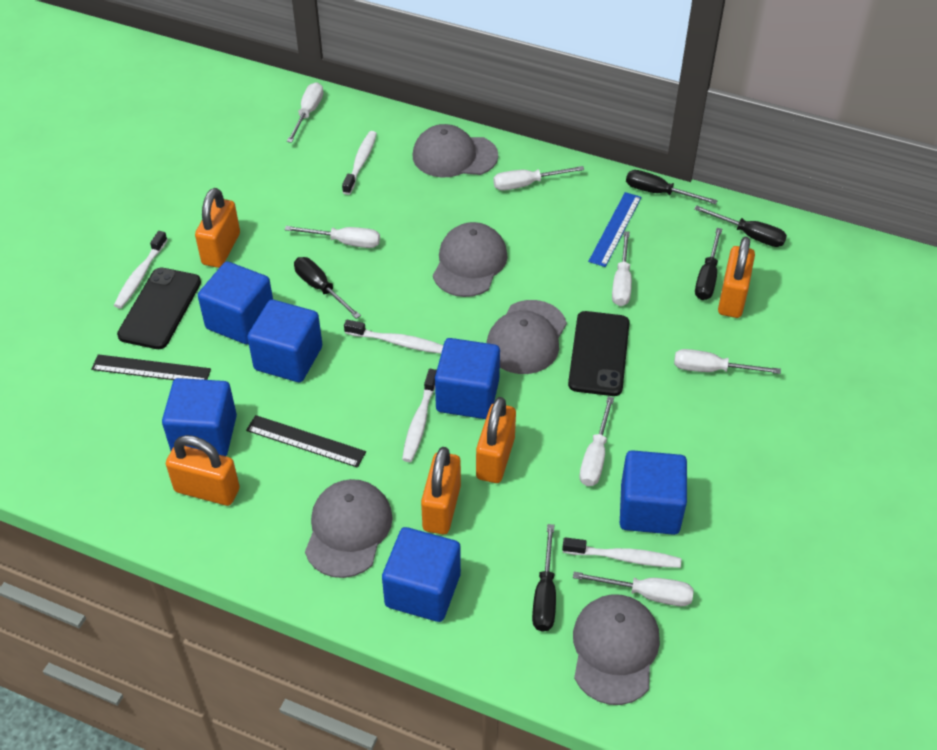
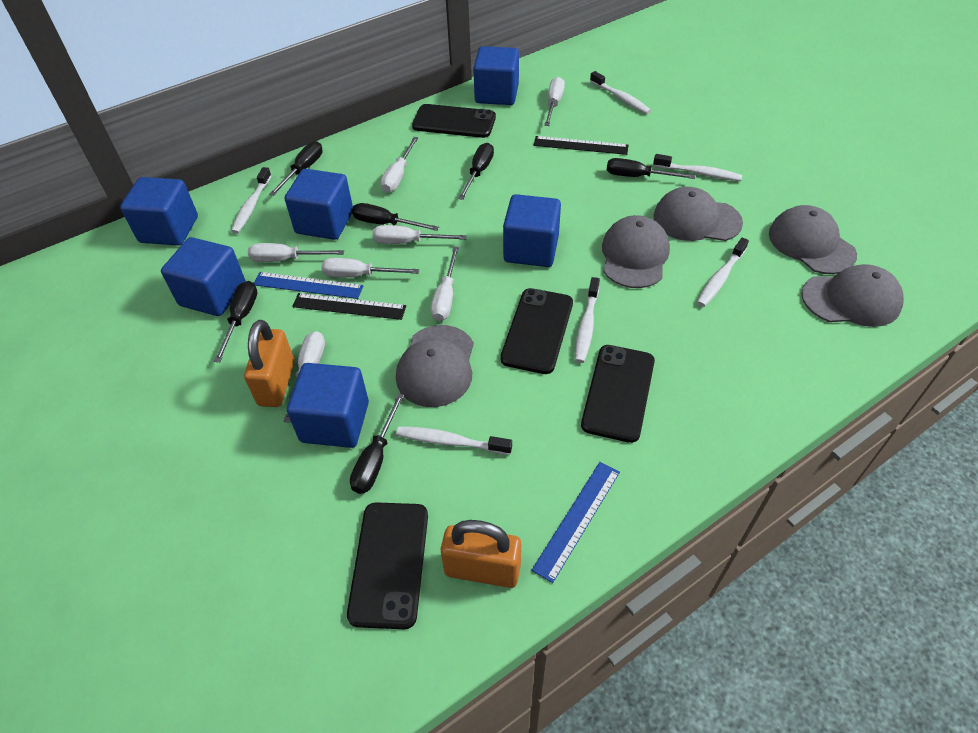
black phone: 2 -> 4
black screwdriver: 5 -> 6
blue ruler: 1 -> 2
orange padlock: 5 -> 2
white toothbrush: 5 -> 6

